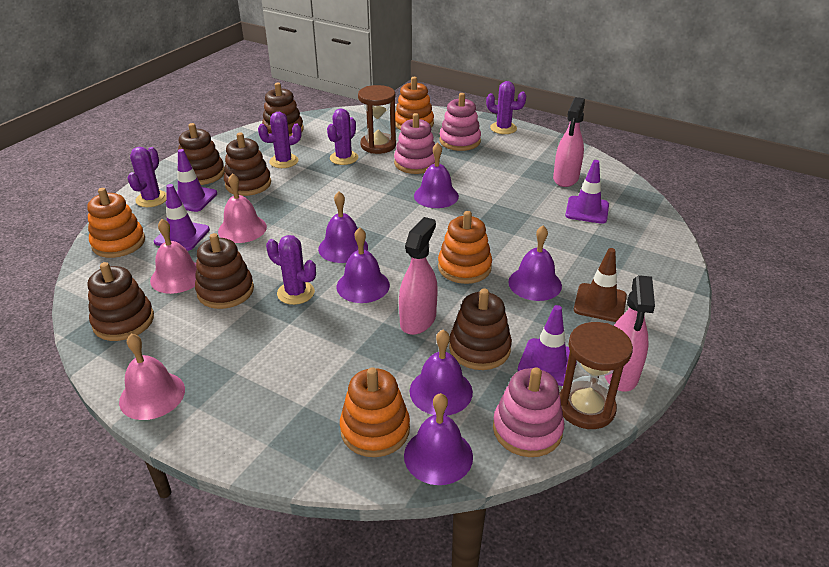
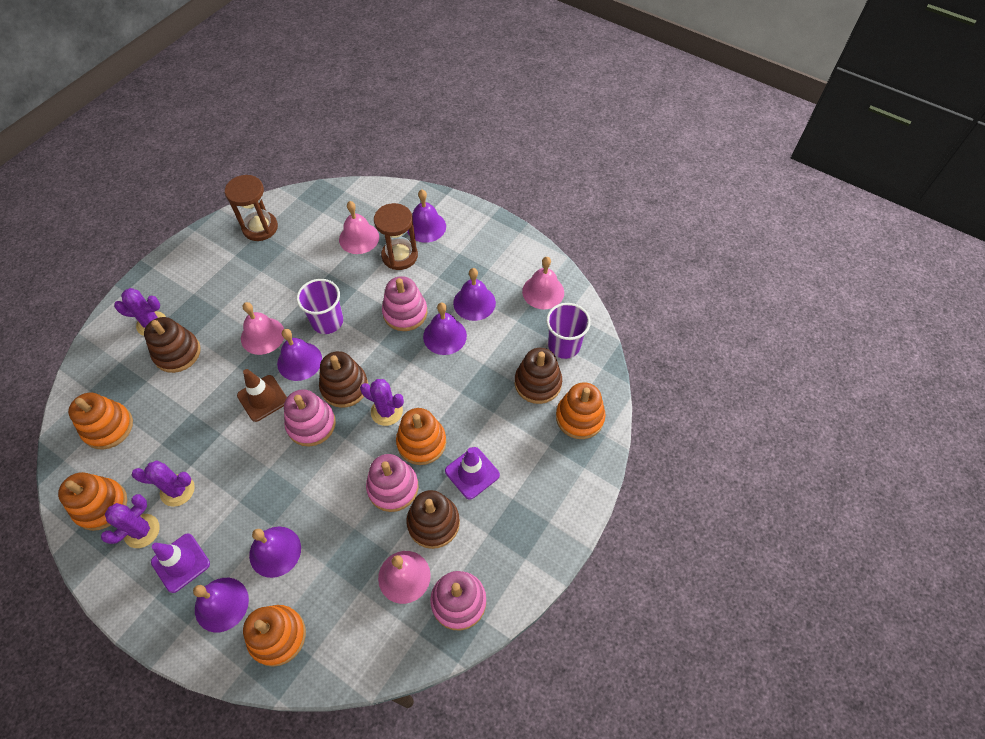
brown stacking toy: 6 -> 4
orange stacking toy: 4 -> 5
pink bell: 3 -> 4
pink spray bottle: 3 -> 0
pink stacking toy: 3 -> 4
purple cactus: 5 -> 4
purple cup: 0 -> 2
purple traffic cone: 4 -> 2

